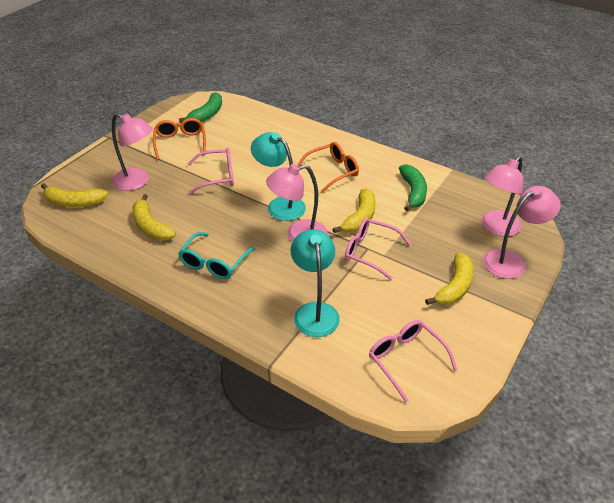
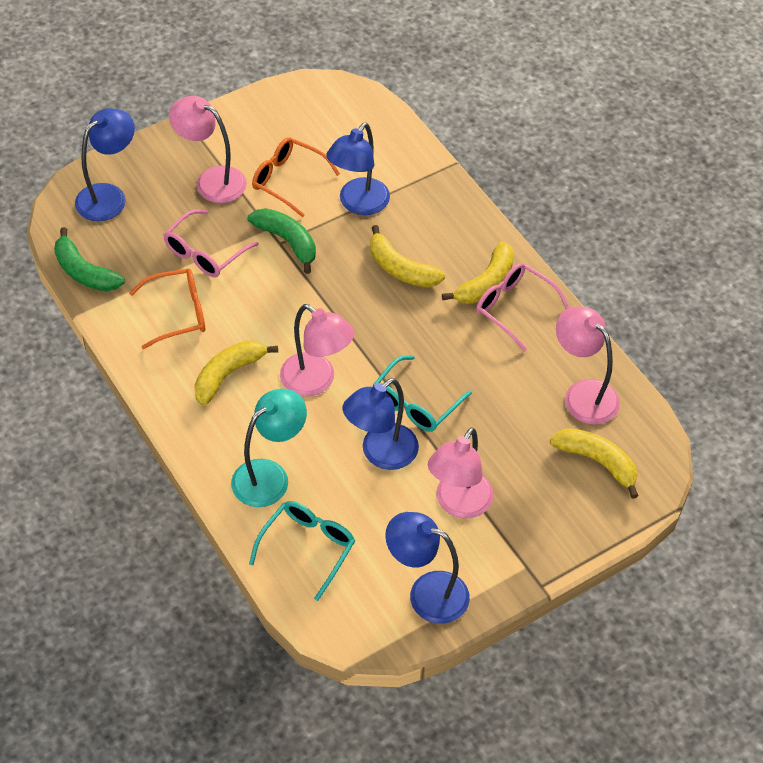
blue lamp: 0 -> 4
pink glasses: 3 -> 2
turquoise glasses: 1 -> 2
turquoise lamp: 2 -> 1

